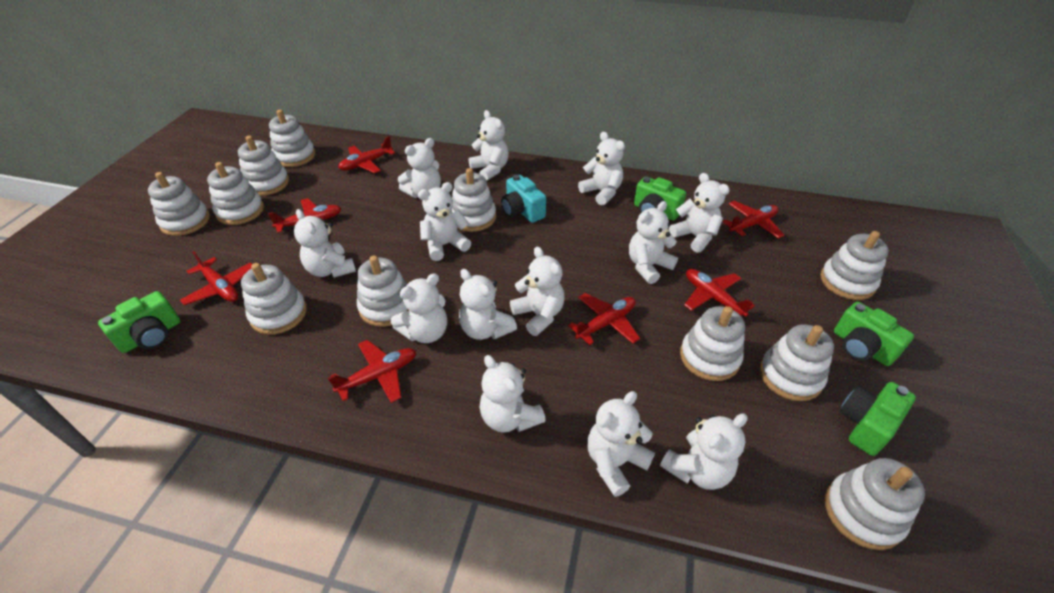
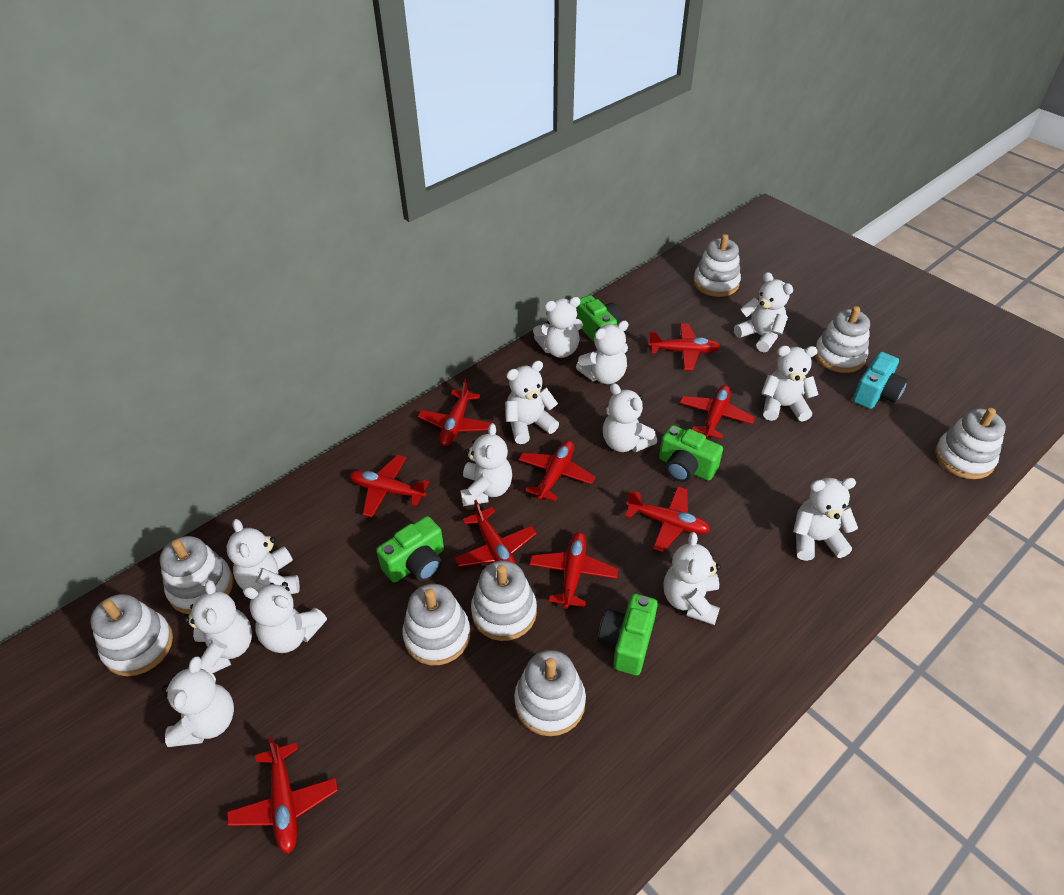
red plane: 7 -> 9
white stacking toy: 11 -> 8

